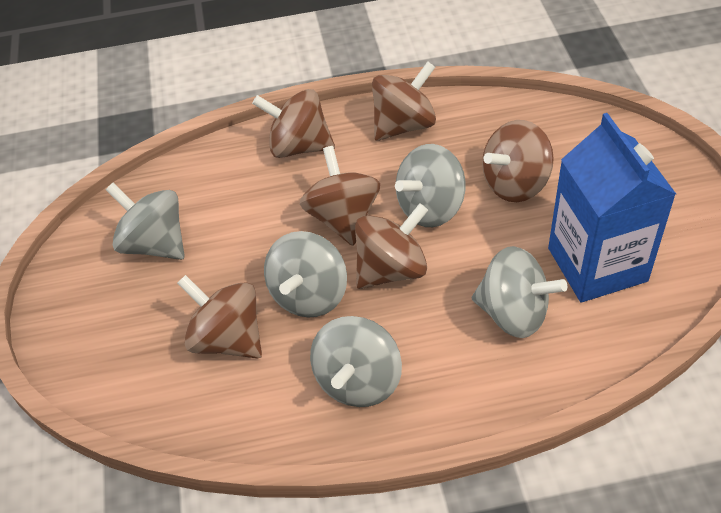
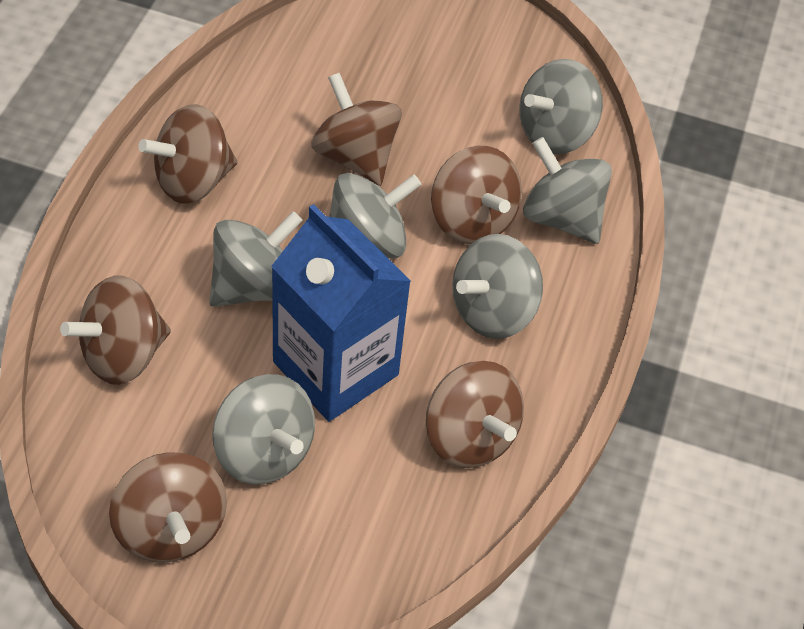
grey spinning top: 5 -> 6

